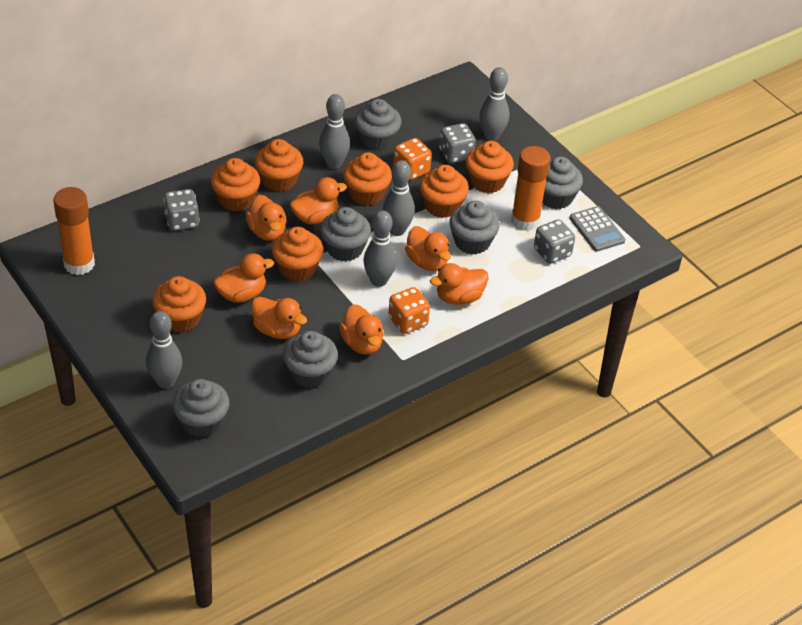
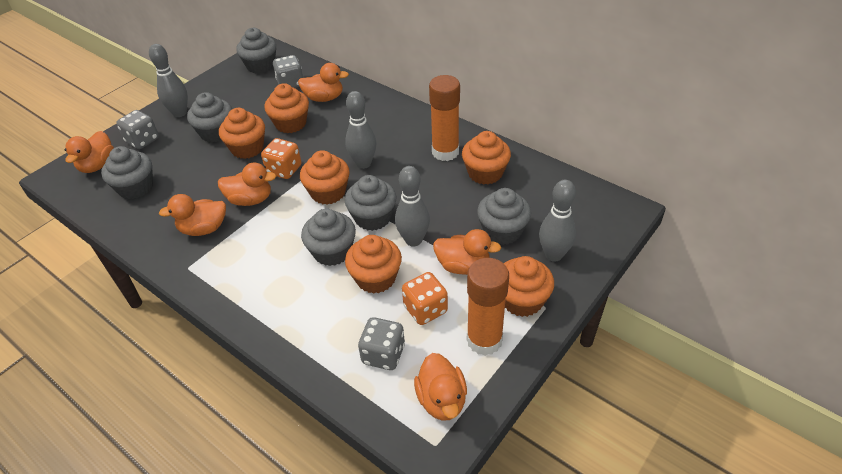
grey bowling pin: 5 -> 4
grey calculator: 1 -> 0
orange cupcake: 7 -> 6
orange duck: 7 -> 6

